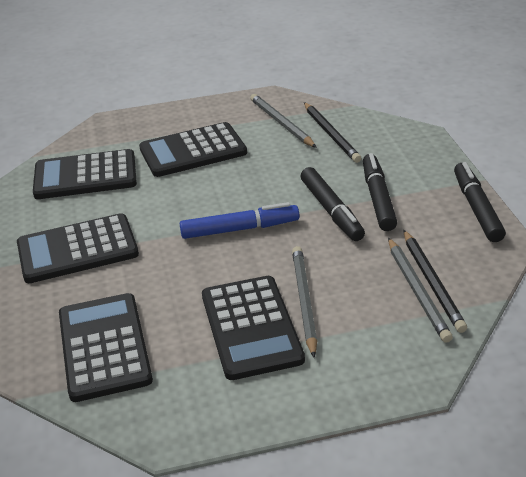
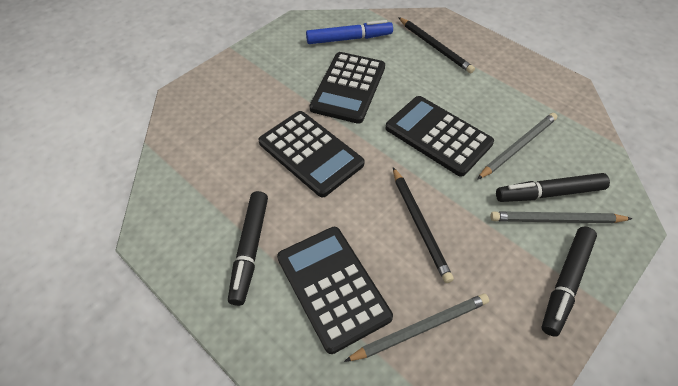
black calculator: 5 -> 4

